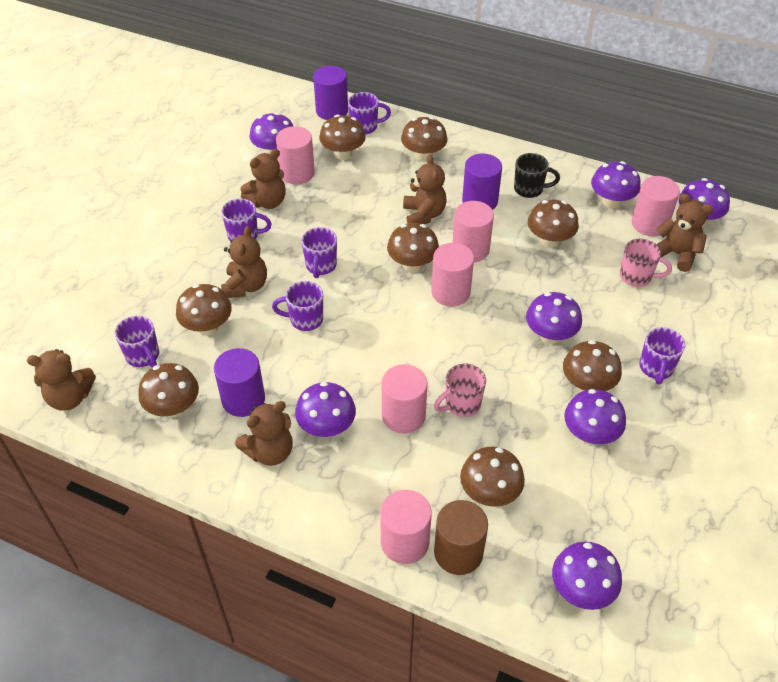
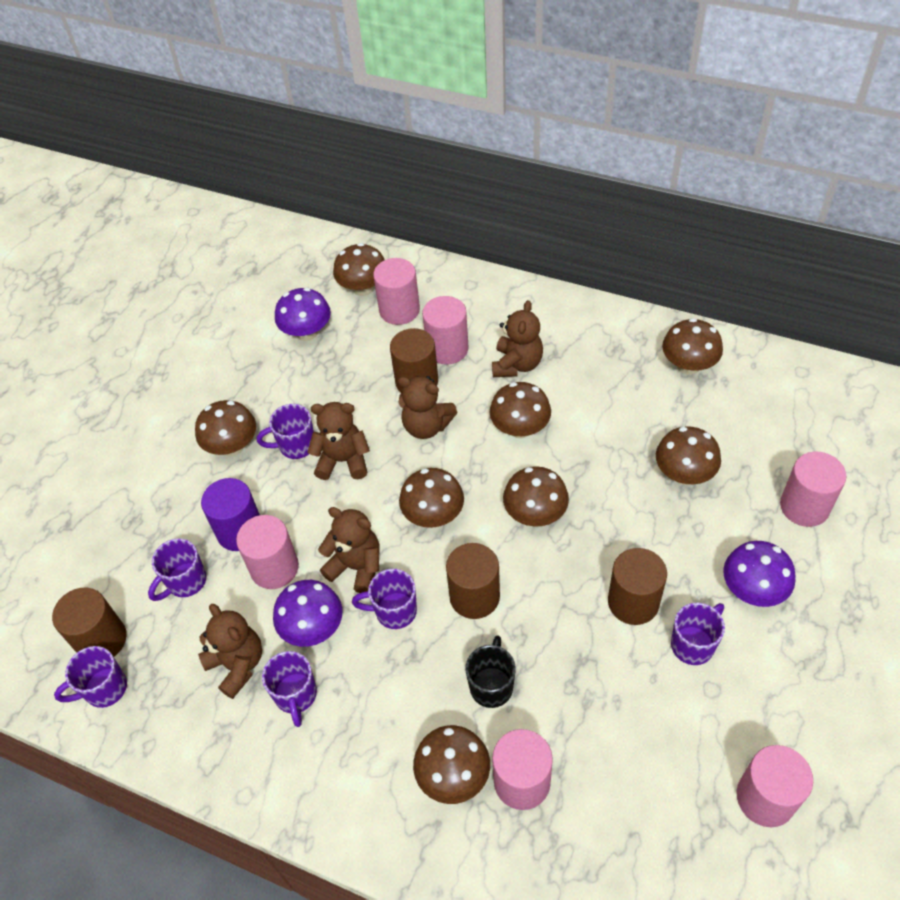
brown cylinder: 1 -> 4
brown teddy bear: 6 -> 5
pink mug: 2 -> 0
purple cylinder: 3 -> 1
purple mushroom: 7 -> 3

